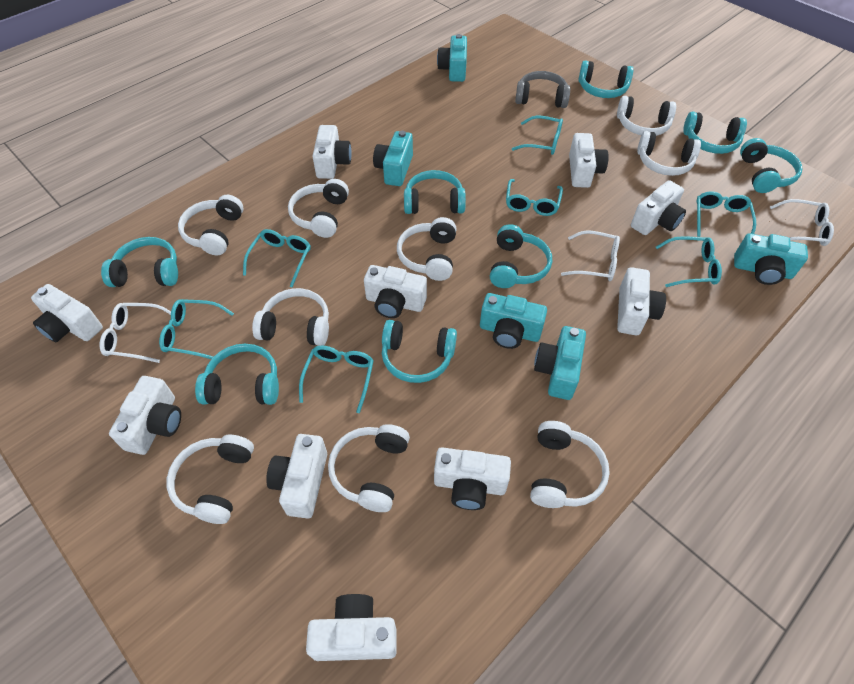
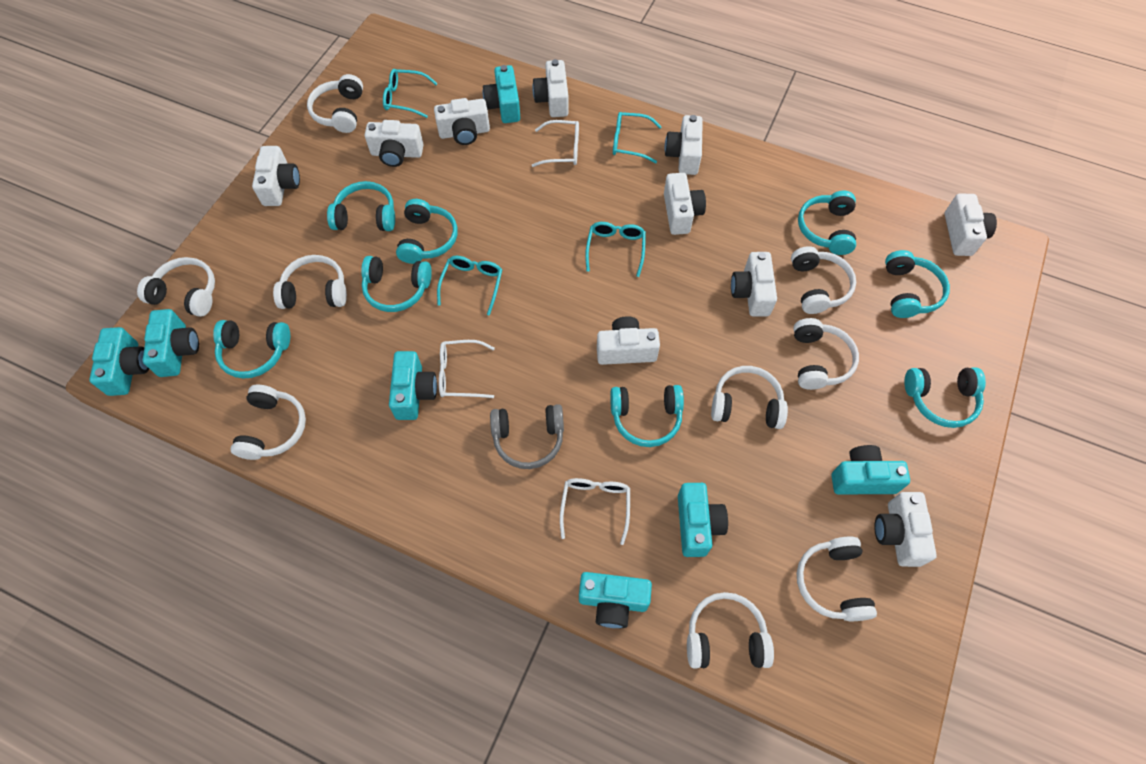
turquoise camera: 5 -> 7
turquoise glasses: 7 -> 4

